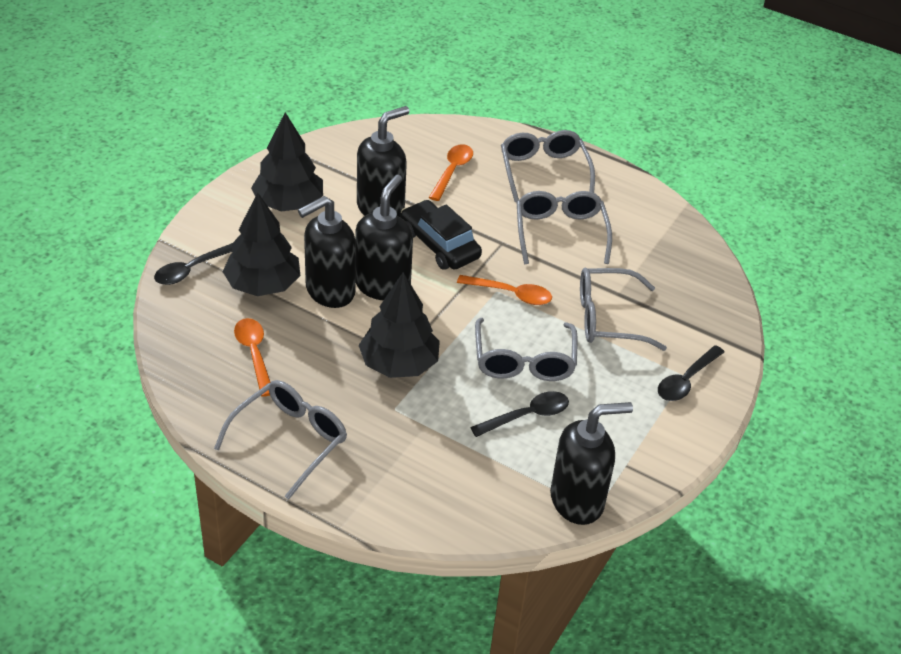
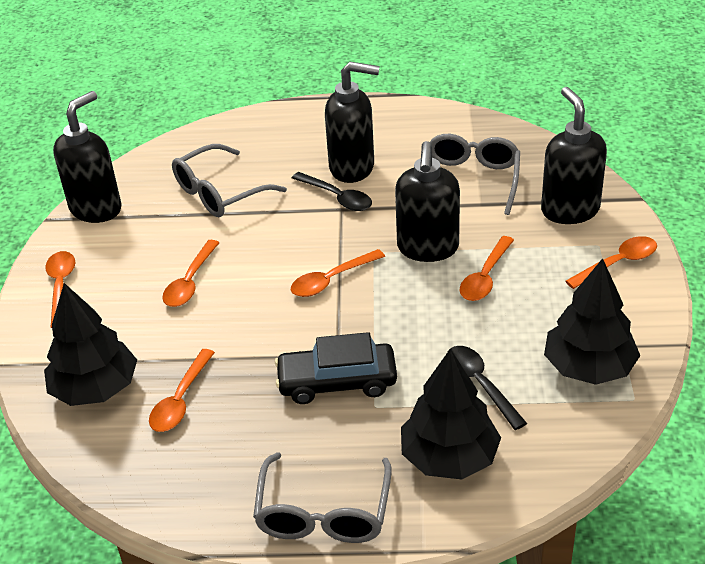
black spoon: 3 -> 2
grey glasses: 5 -> 3
orange spoon: 3 -> 6

